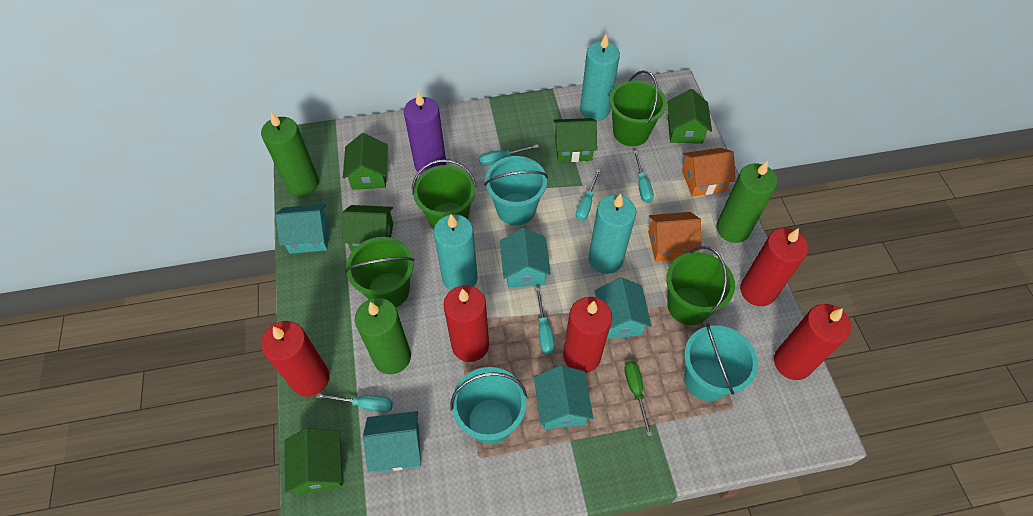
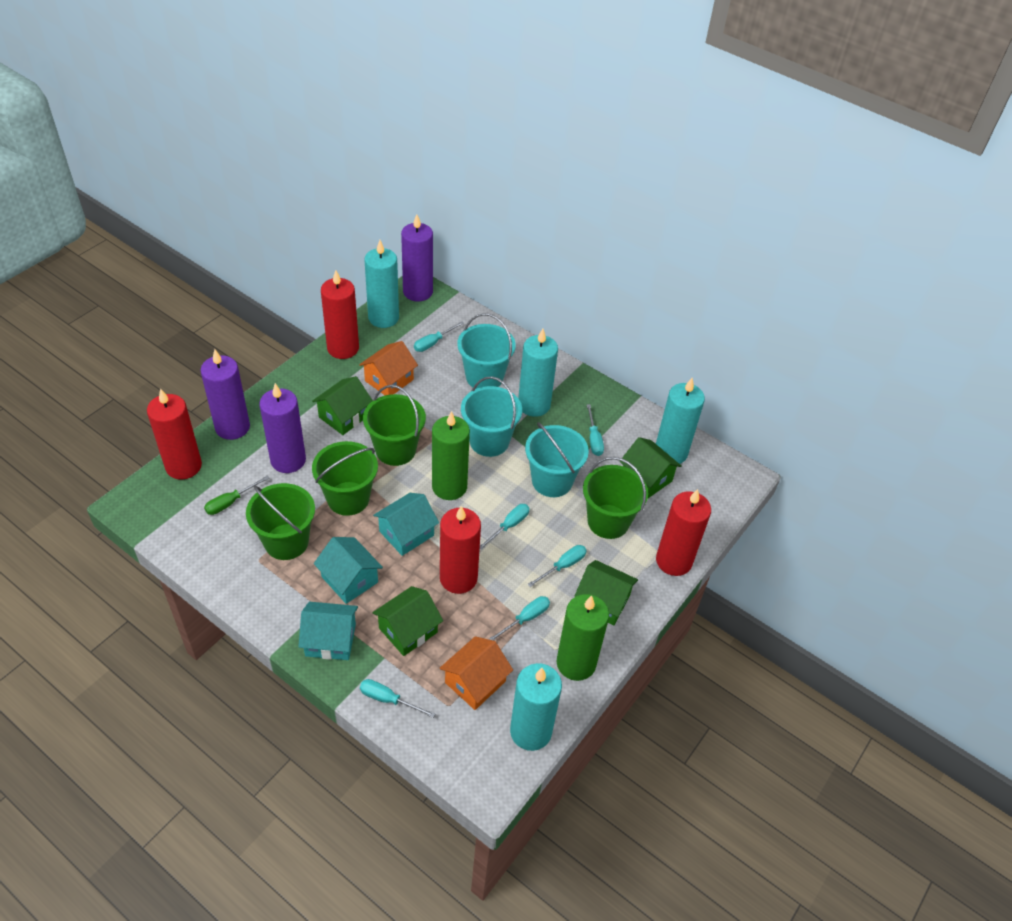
green candle: 3 -> 2
green house: 5 -> 4
purple candle: 1 -> 3
red candle: 5 -> 4
turquoise candle: 3 -> 4
turquoise house: 5 -> 3
turquoise screwdriver: 5 -> 6

